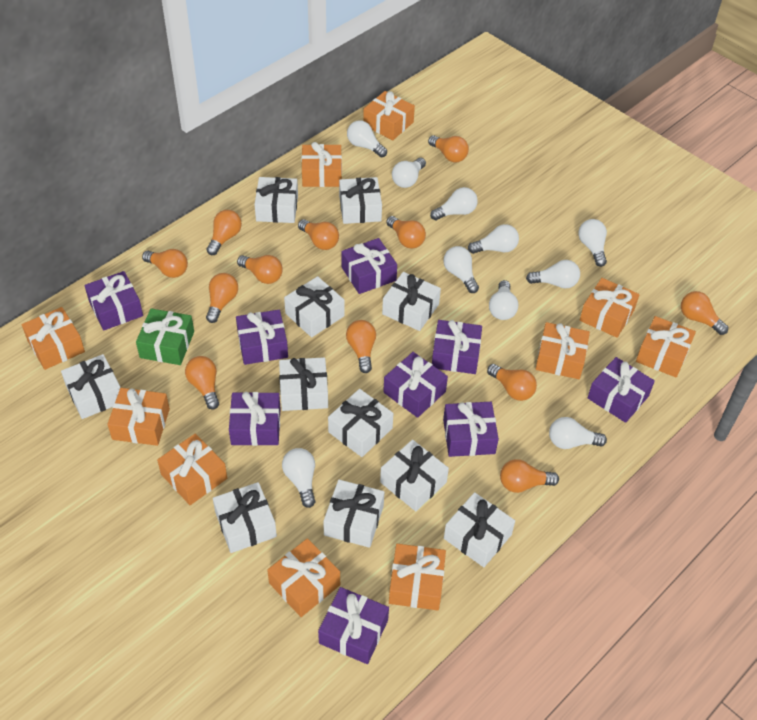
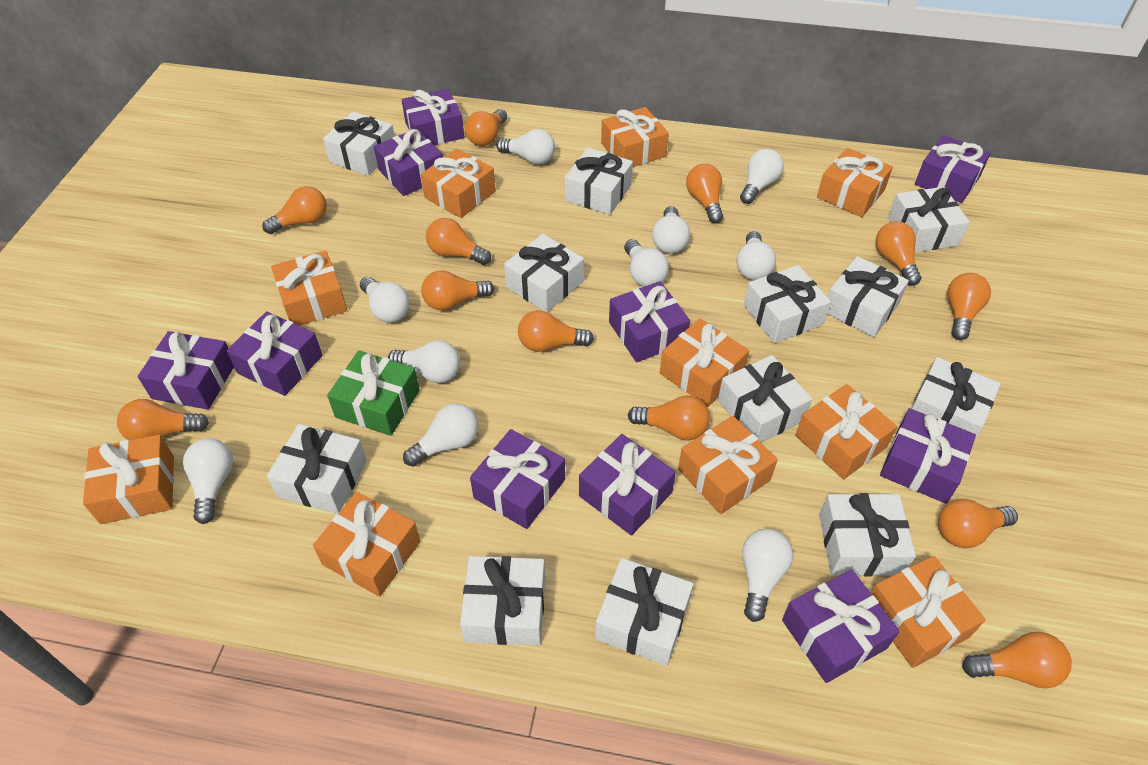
purple gift: 9 -> 10
white gift: 11 -> 12

